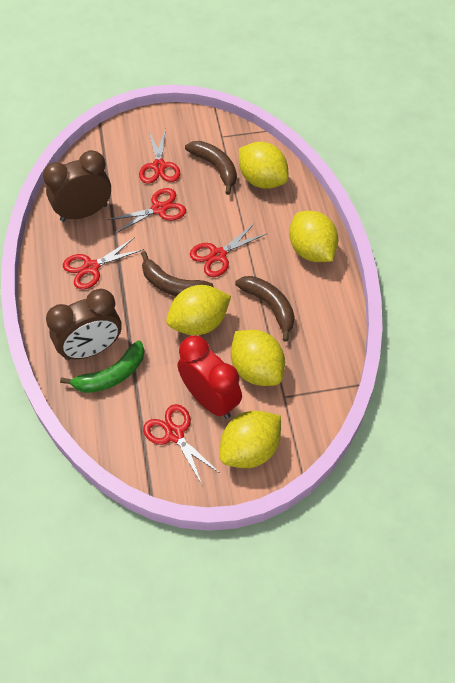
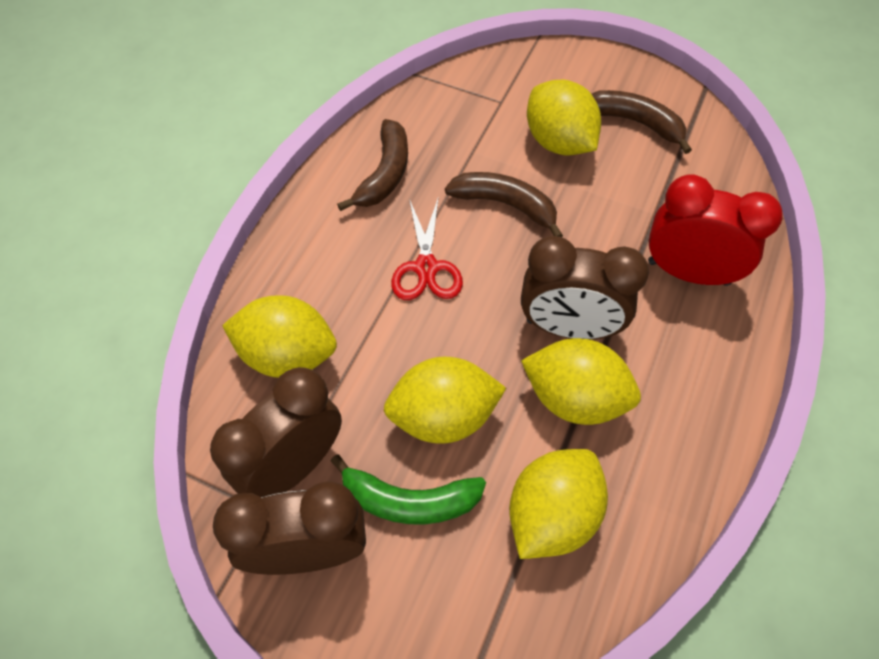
brown clock: 2 -> 3
red scissors: 5 -> 1

